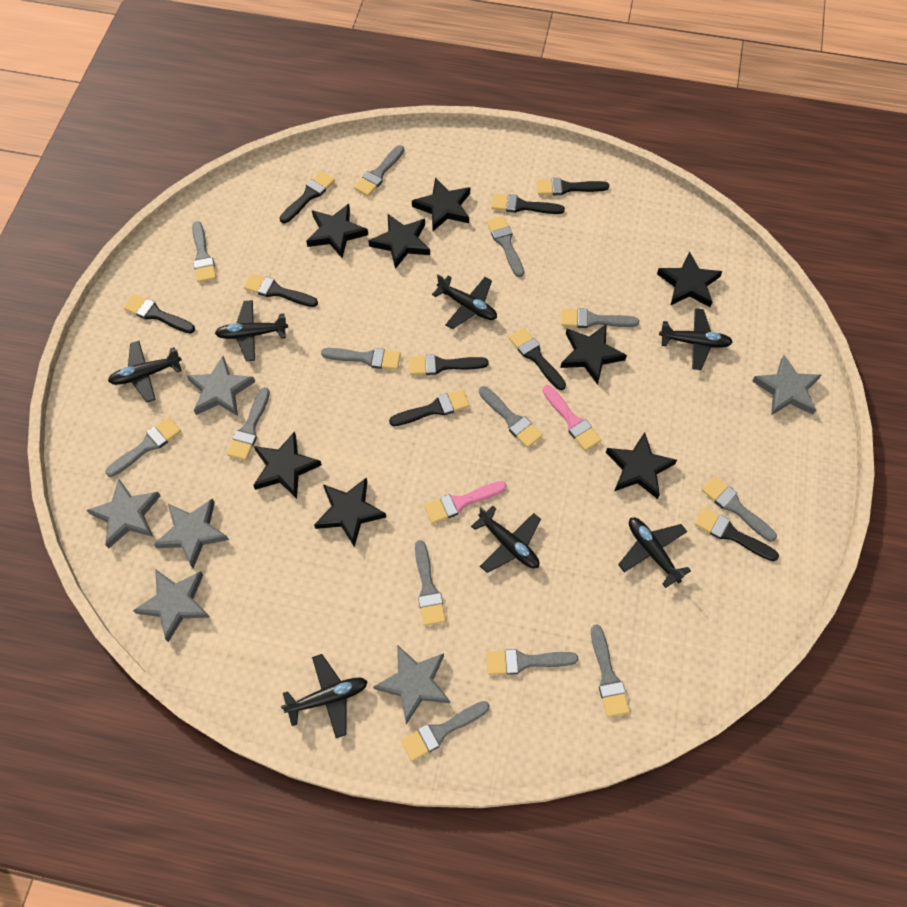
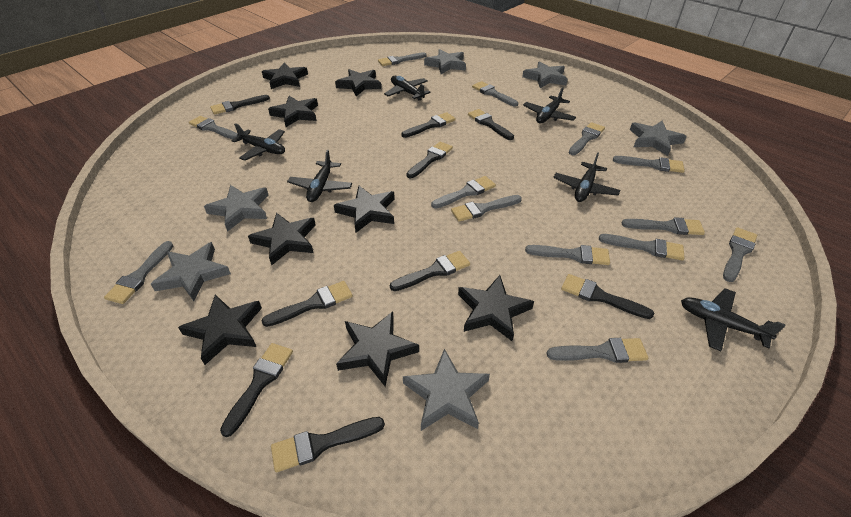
black plane: 7 -> 6
pink brush: 2 -> 0

